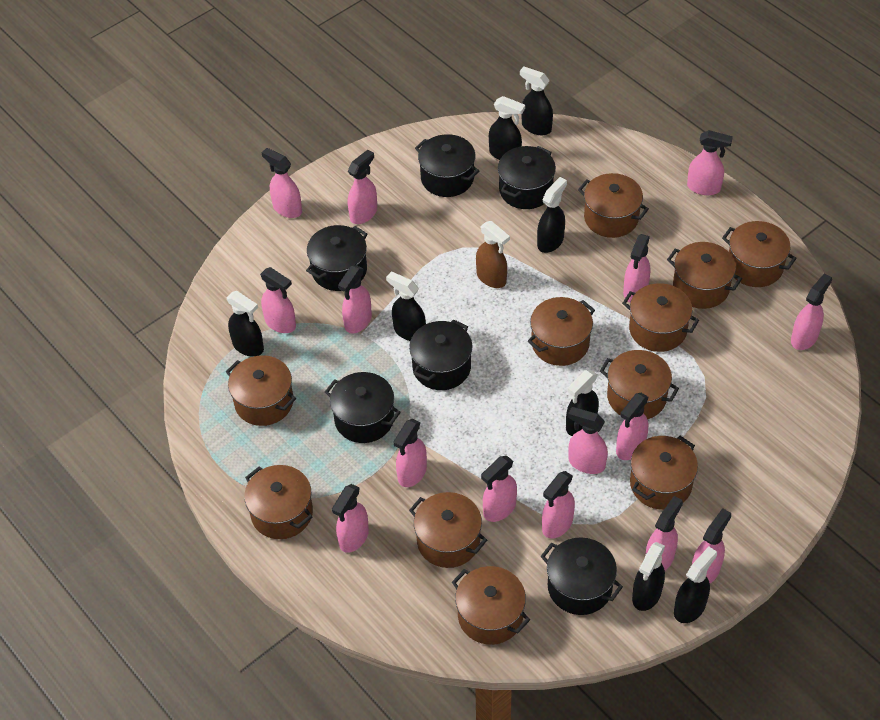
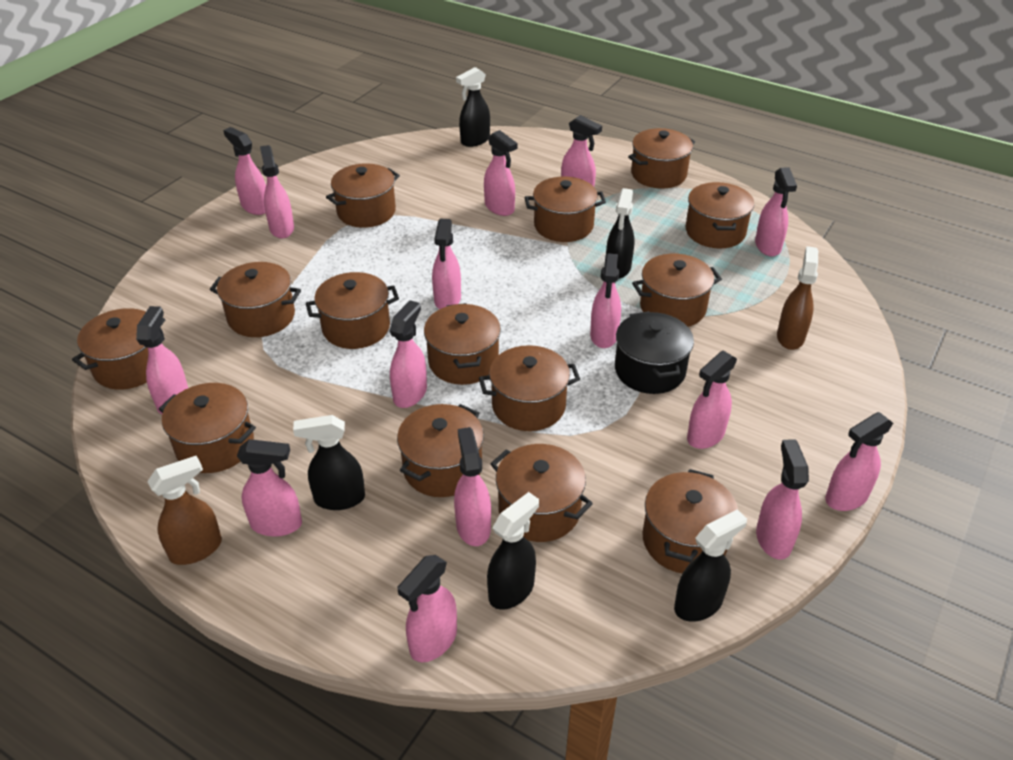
black pot: 6 -> 1
black spray bottle: 8 -> 5
brown pot: 11 -> 14
brown spray bottle: 1 -> 2

